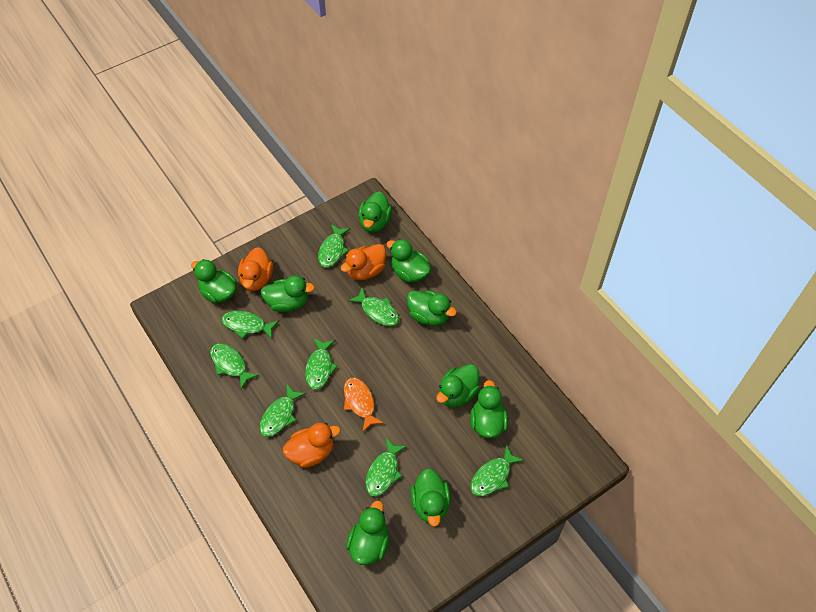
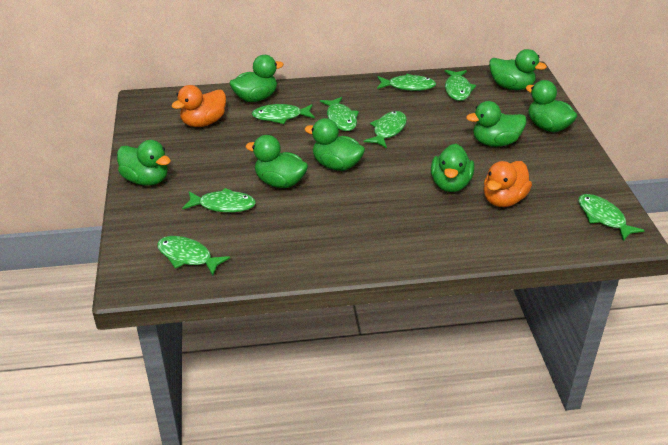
green duck: 9 -> 8
orange duck: 3 -> 2
orange fish: 1 -> 0

